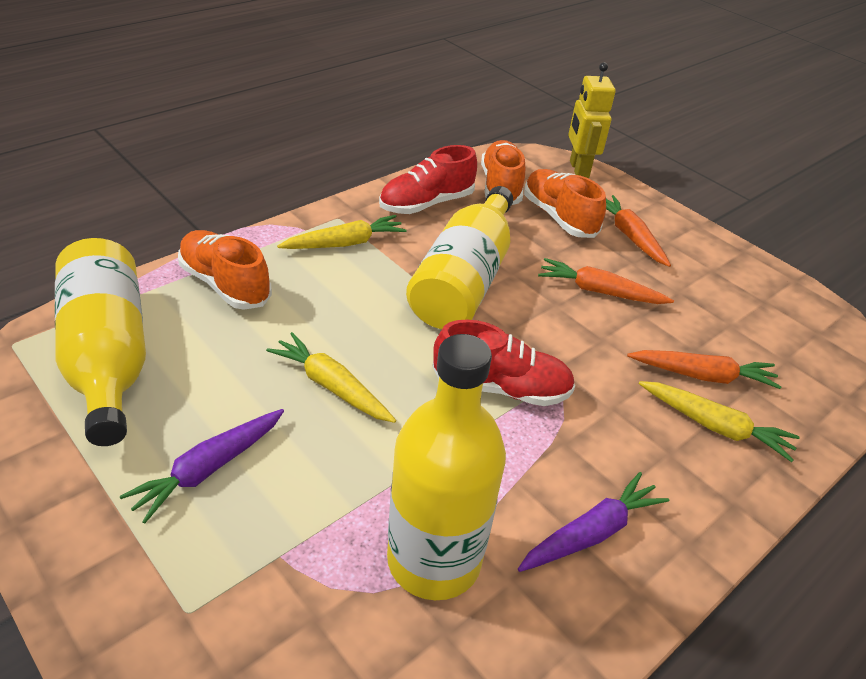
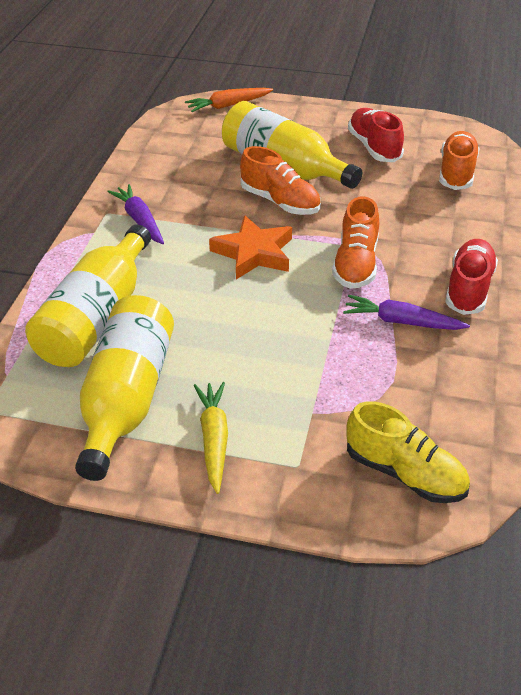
orange carrot: 3 -> 1
orange star: 0 -> 1
yellow carrot: 3 -> 1
yellow robot: 1 -> 0
yellow shoe: 0 -> 1

